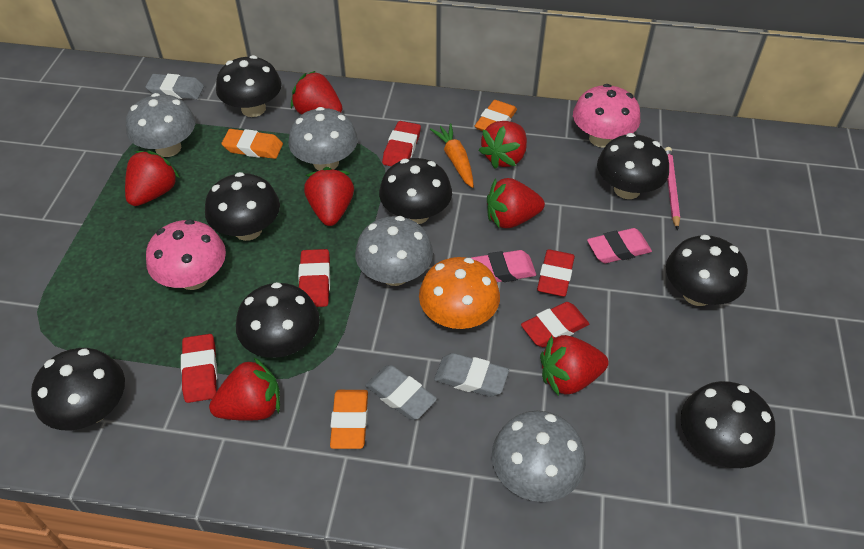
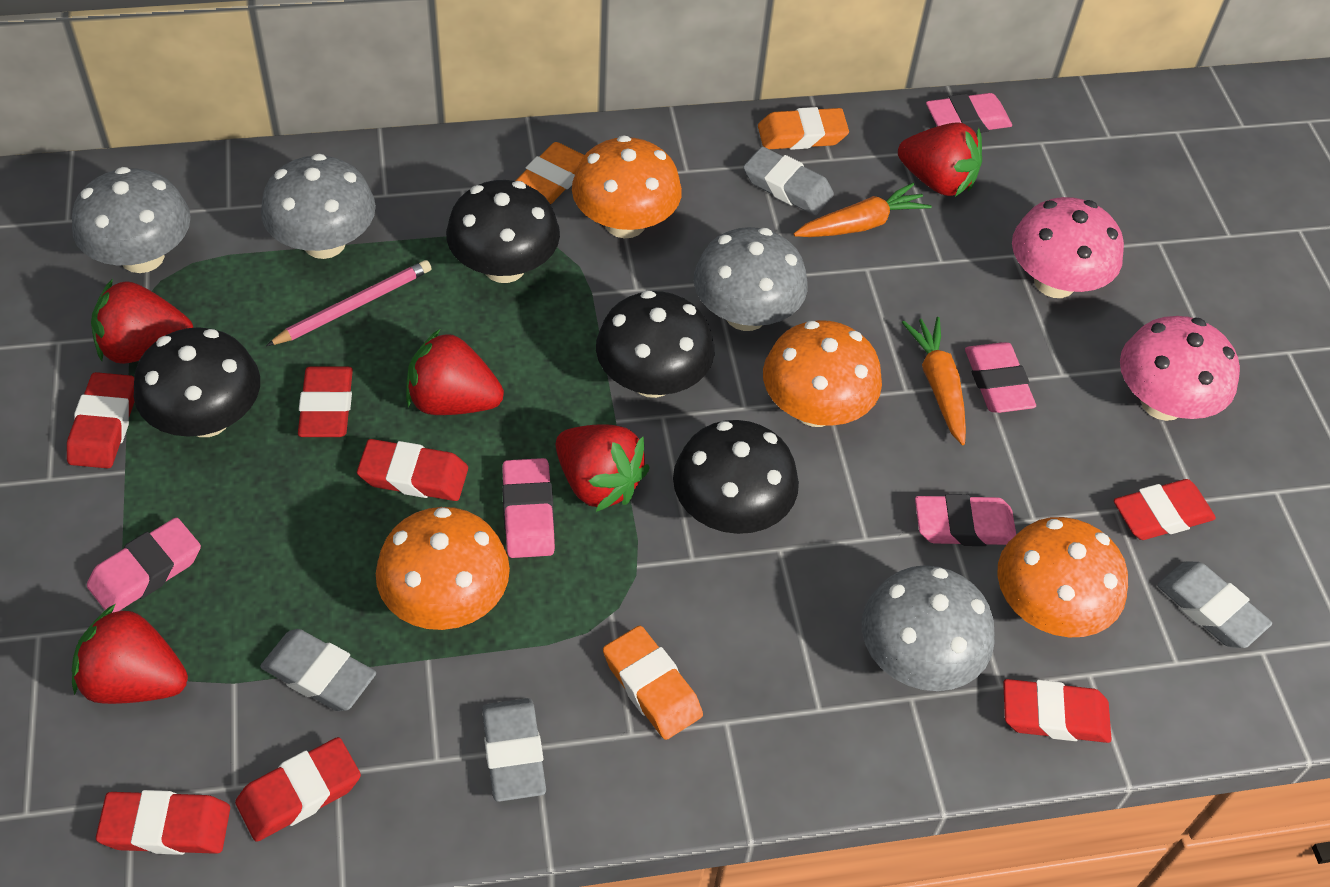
black mushroom: 8 -> 4
grey eraser: 3 -> 4
orange carrot: 1 -> 2
orange mushroom: 1 -> 4
pink eraser: 2 -> 5
red eraser: 5 -> 7
red strawberry: 7 -> 5

